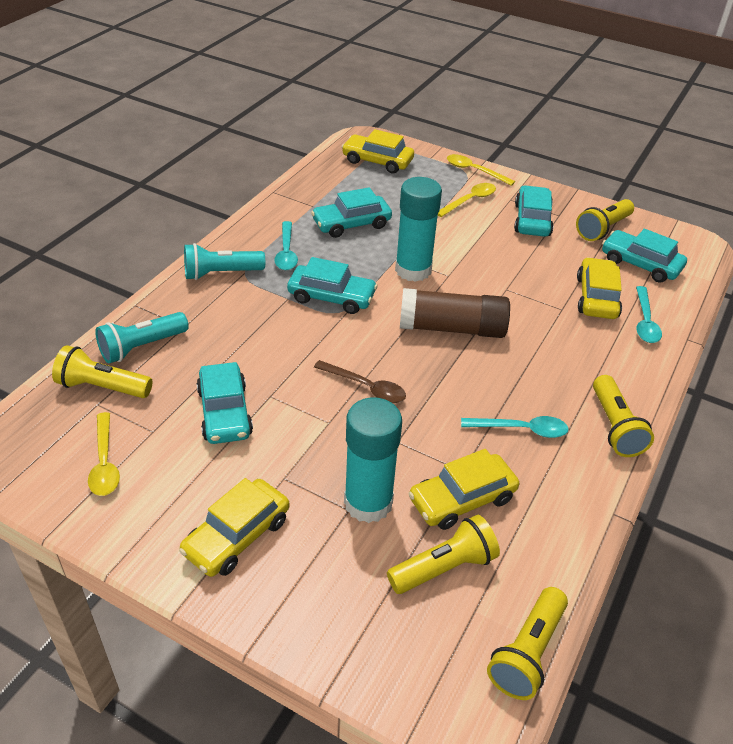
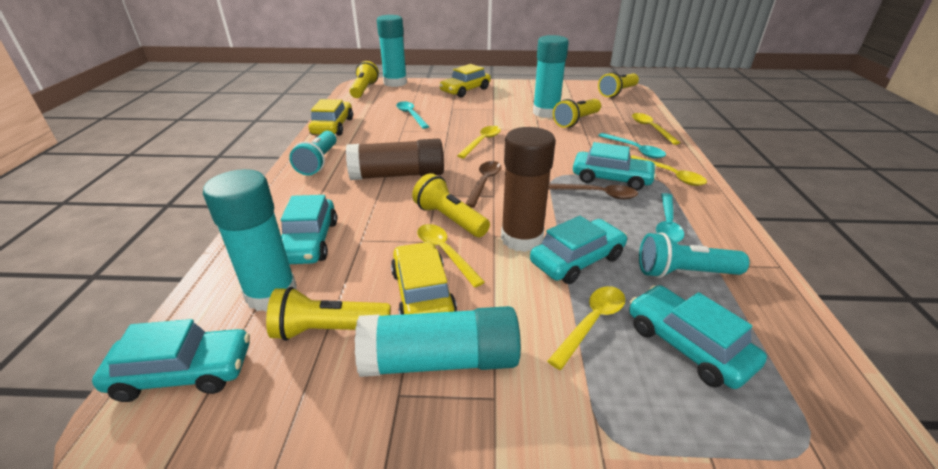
brown glue stick: 1 -> 2
brown spoon: 1 -> 2
turquoise glue stick: 2 -> 4
yellow car: 4 -> 3
yellow spoon: 3 -> 5

